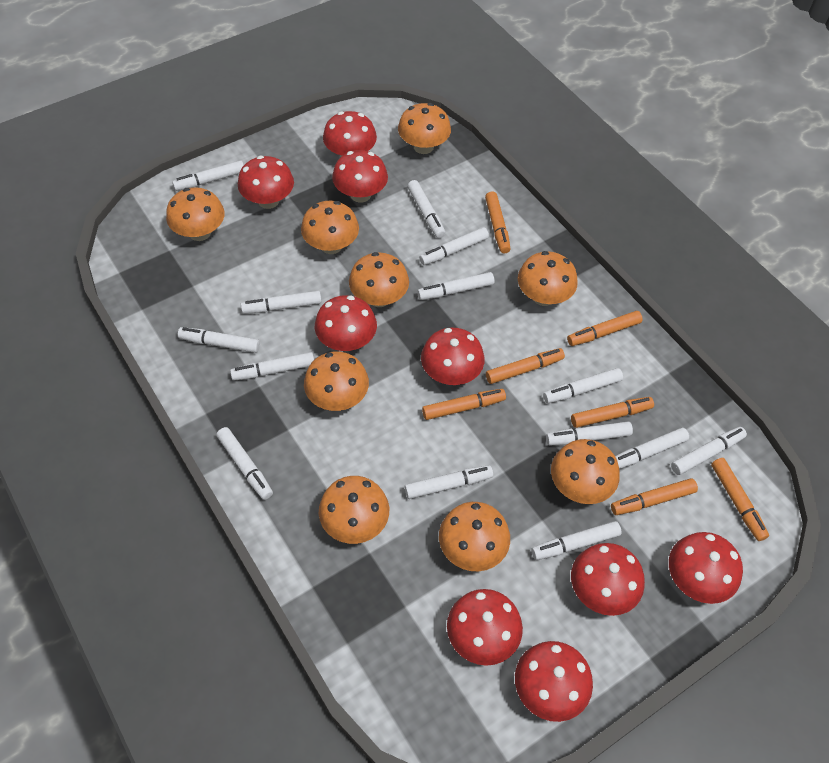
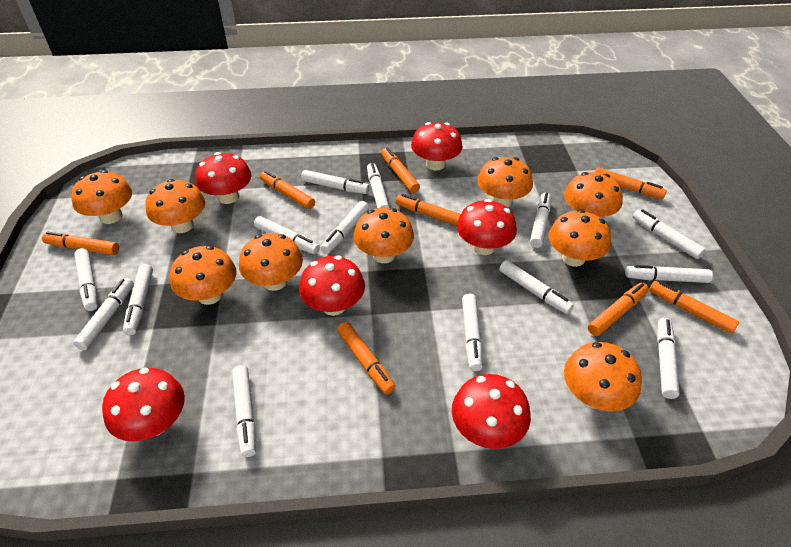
orange marker: 7 -> 8
red mushroom: 9 -> 6

